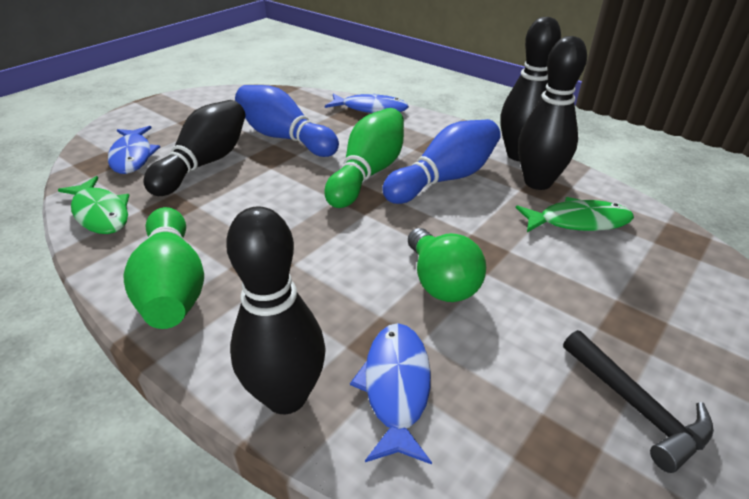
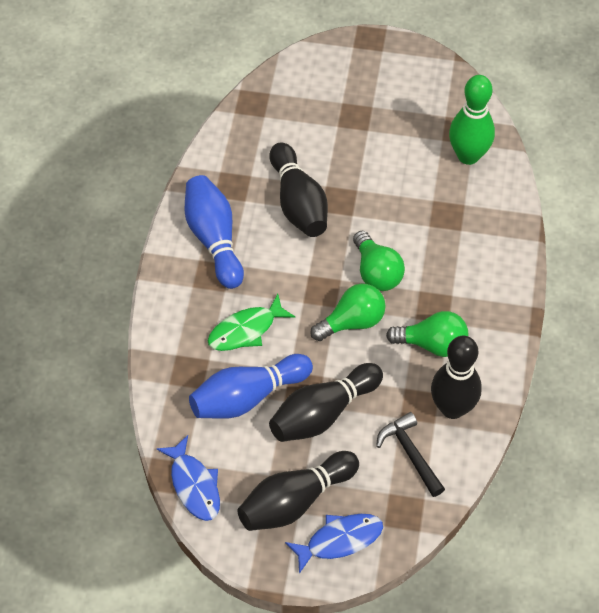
blue fish: 3 -> 2
green bowling pin: 2 -> 1
green fish: 2 -> 1
green light bulb: 1 -> 3

